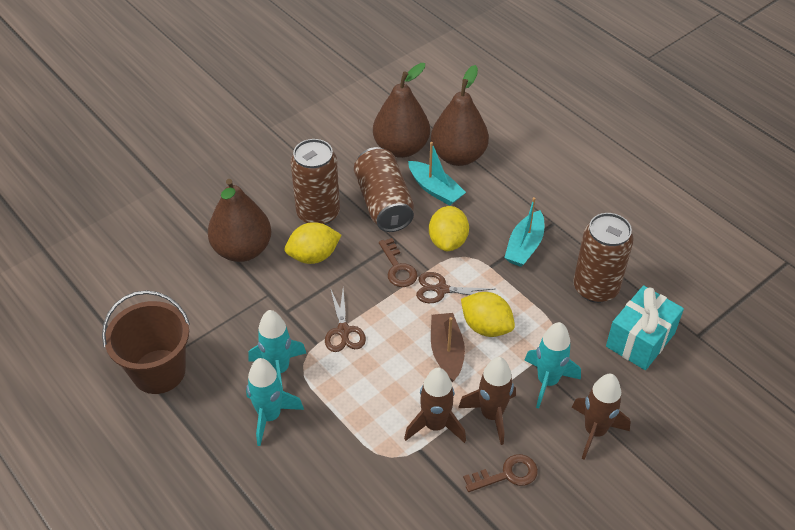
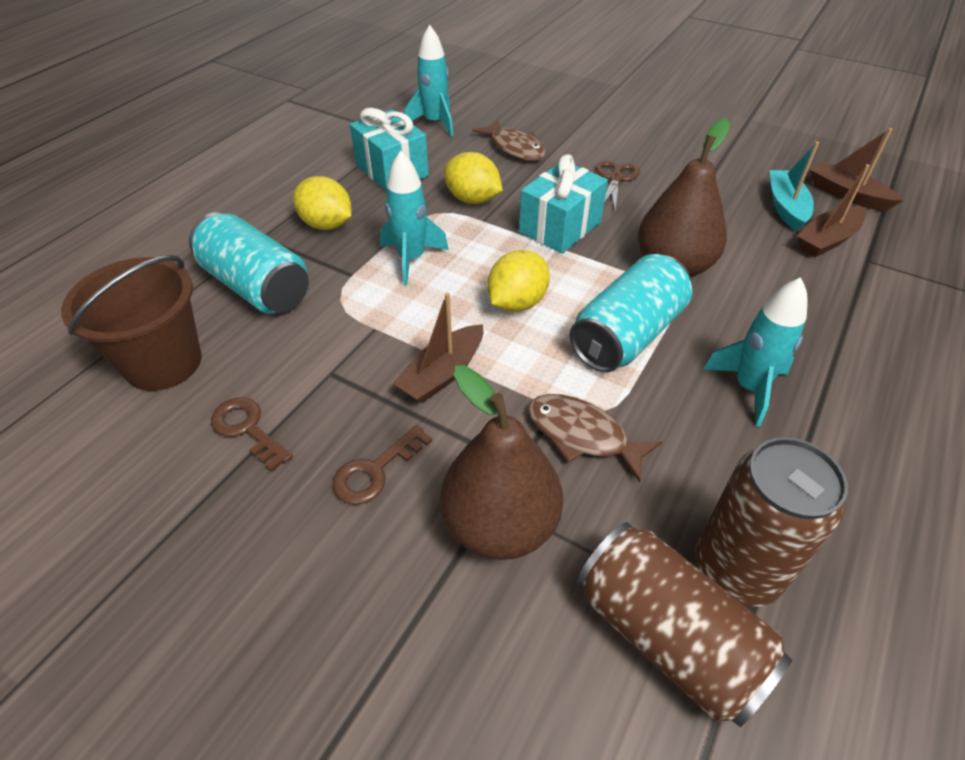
brown boat: 1 -> 3
brown can: 3 -> 2
brown fish: 0 -> 2
brown pear: 3 -> 2
brown rocket: 3 -> 0
brown scissors: 2 -> 1
turquoise boat: 2 -> 1
turquoise can: 0 -> 2
turquoise gift: 1 -> 2

